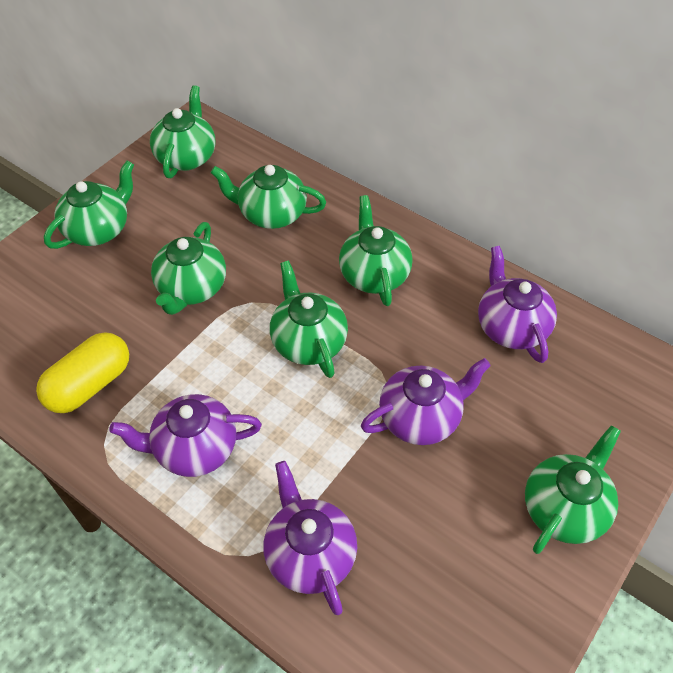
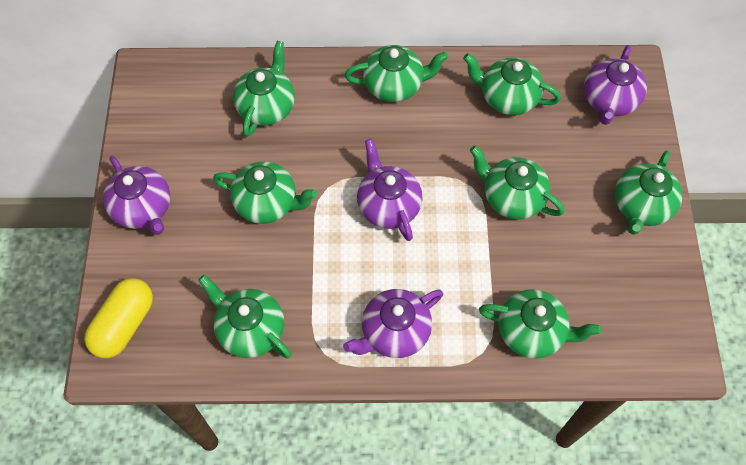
green teapot: 7 -> 8

